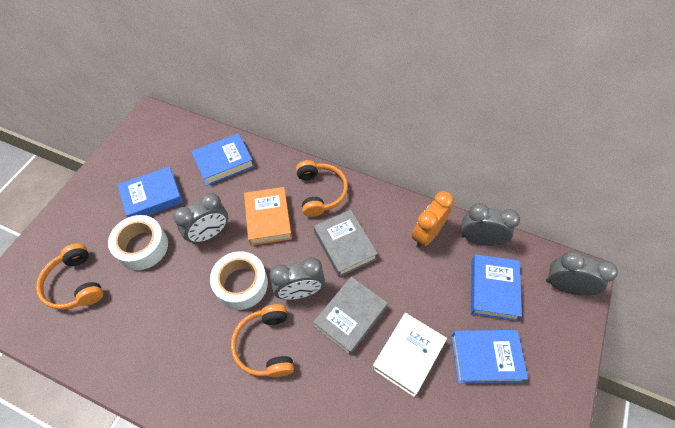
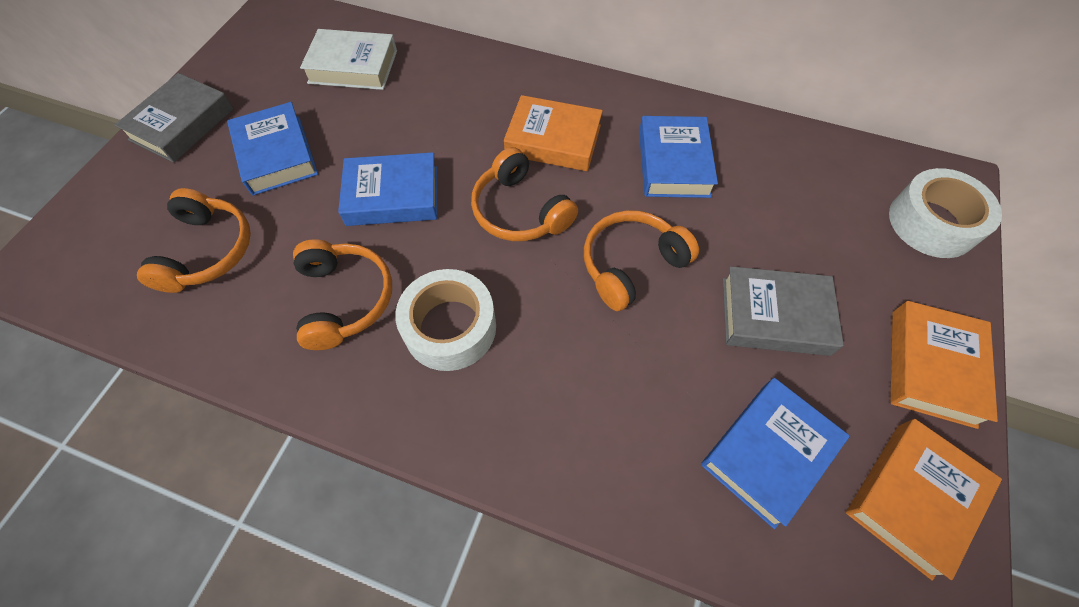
grey clock: 4 -> 0
orange book: 1 -> 3
orange clock: 1 -> 0
orange headphones: 3 -> 4

